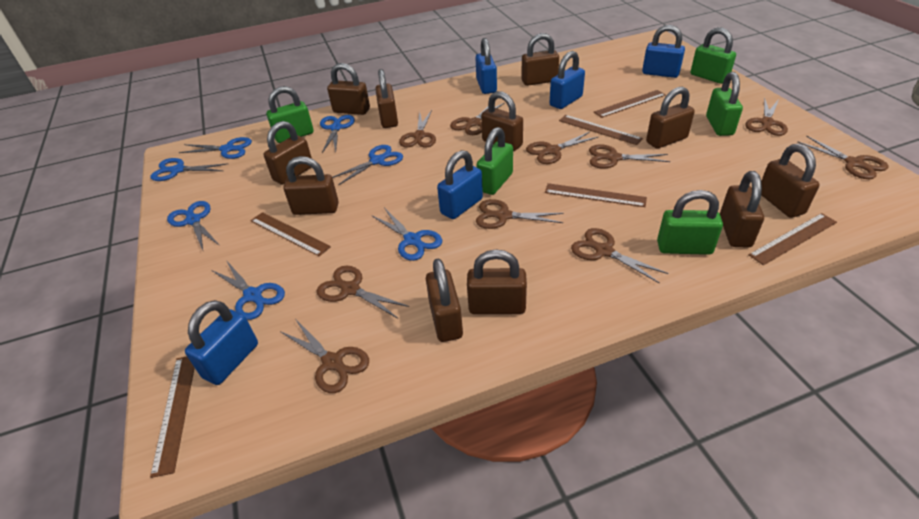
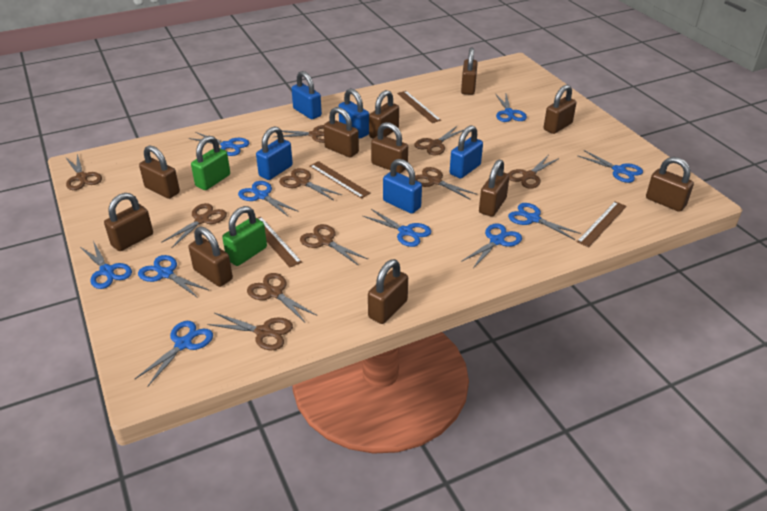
blue scissors: 7 -> 10
brown ruler: 6 -> 4
green padlock: 5 -> 2

